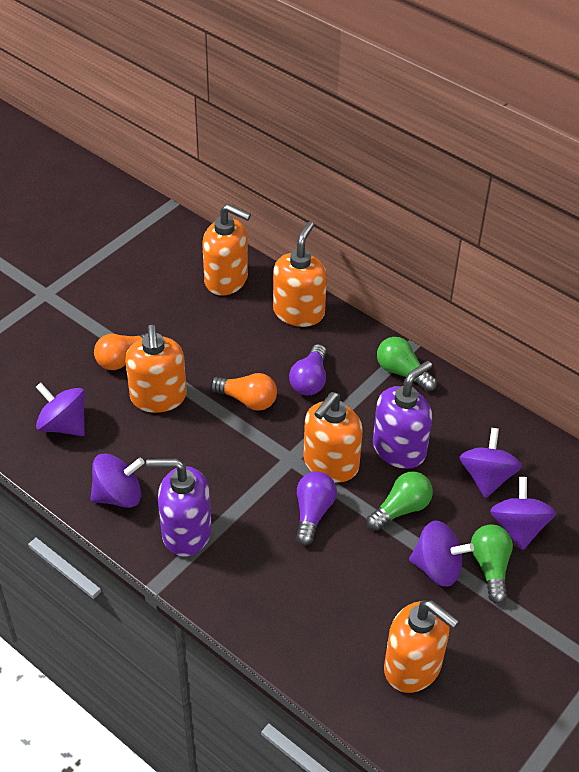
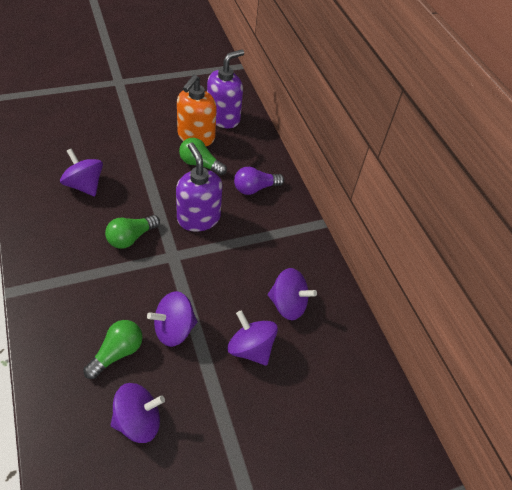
orange light bulb: 2 -> 0
orange soap dispenser: 5 -> 1
purple light bulb: 2 -> 1

